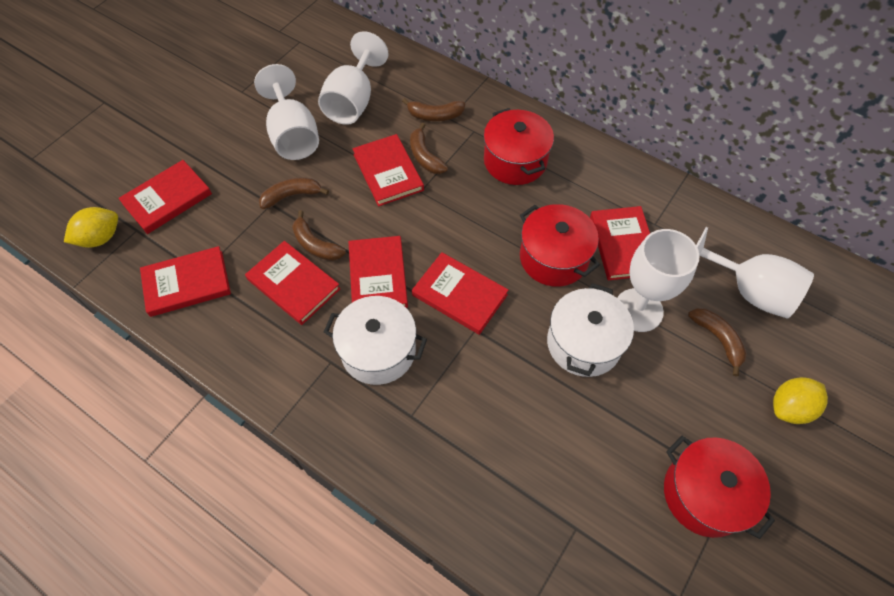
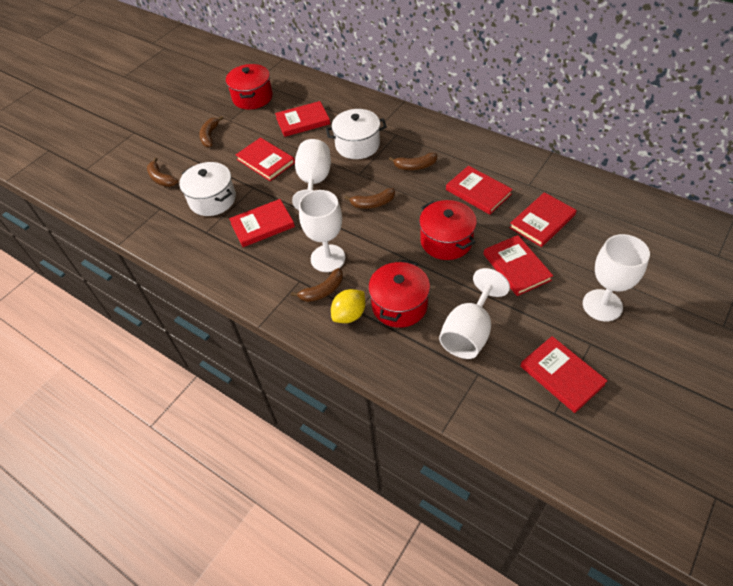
yellow lemon: 2 -> 1

